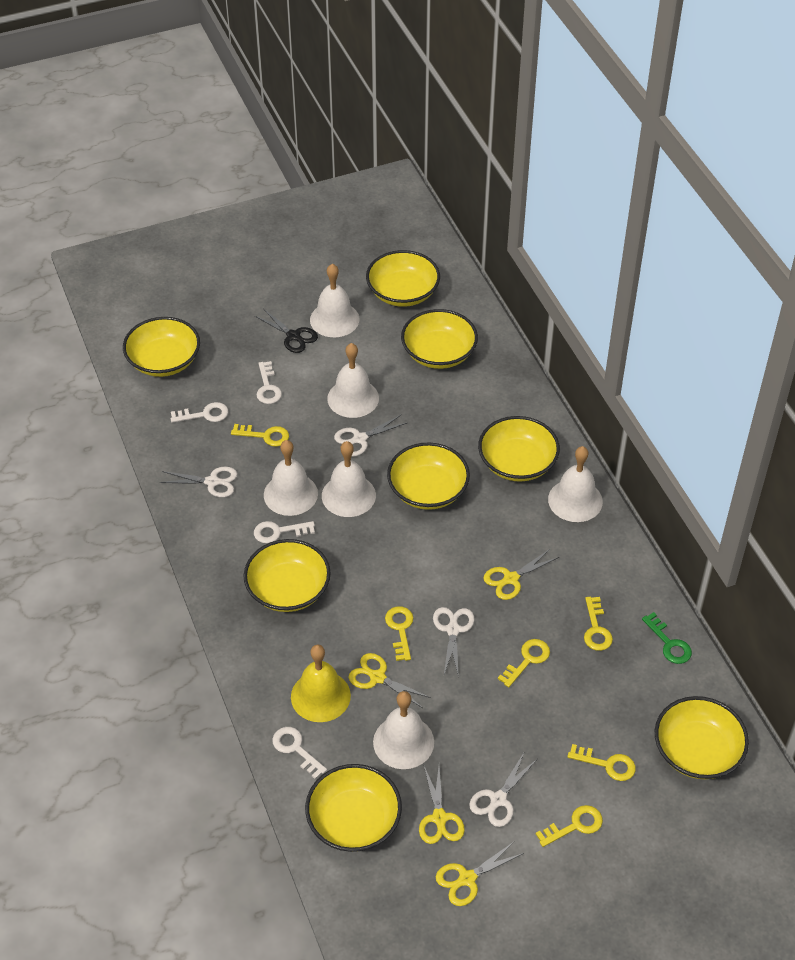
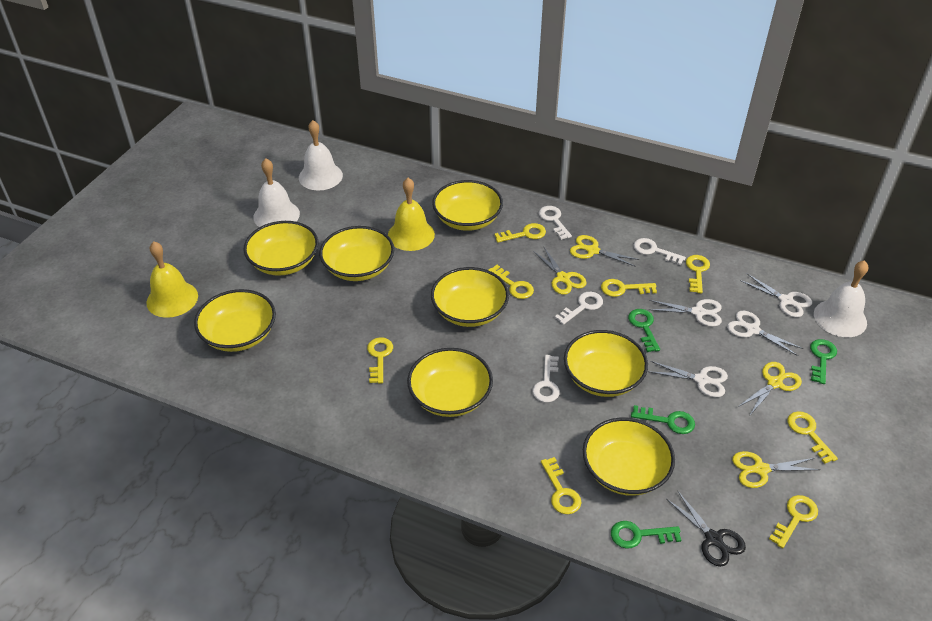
green key: 1 -> 4
white bell: 6 -> 3
yellow bell: 1 -> 2
yellow key: 6 -> 8

